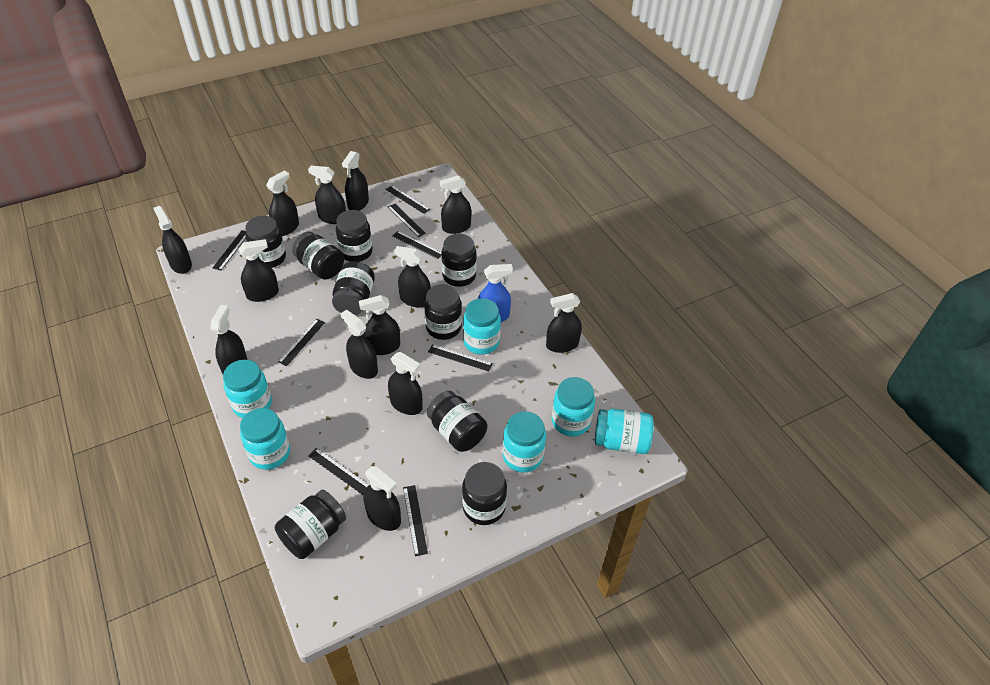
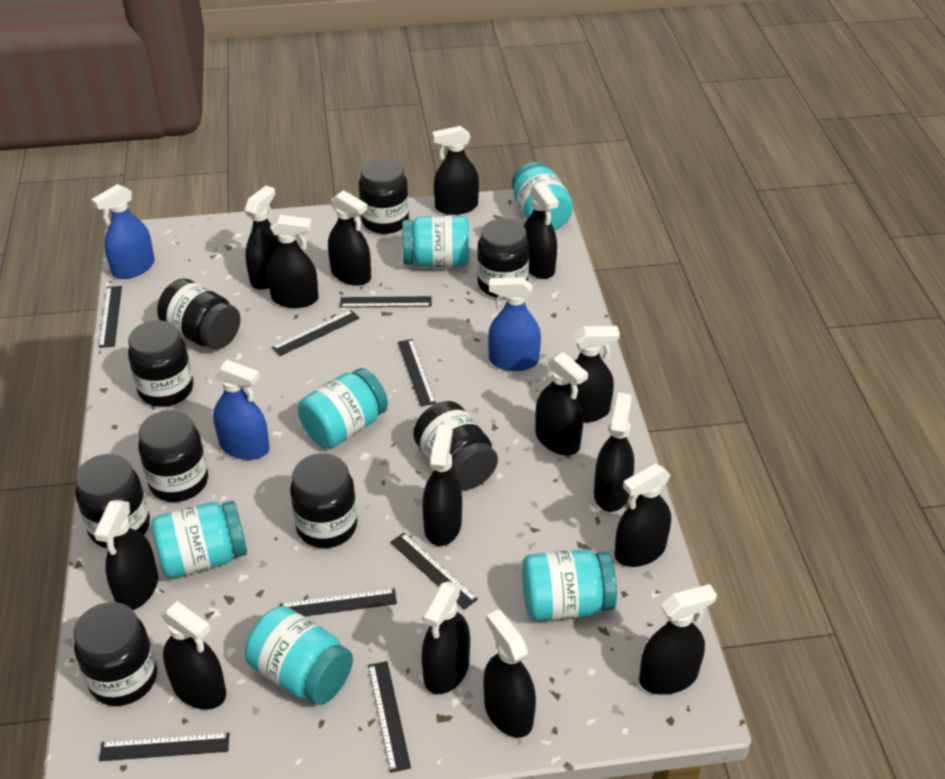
black spray bottle: 13 -> 15
blue spray bottle: 1 -> 3

